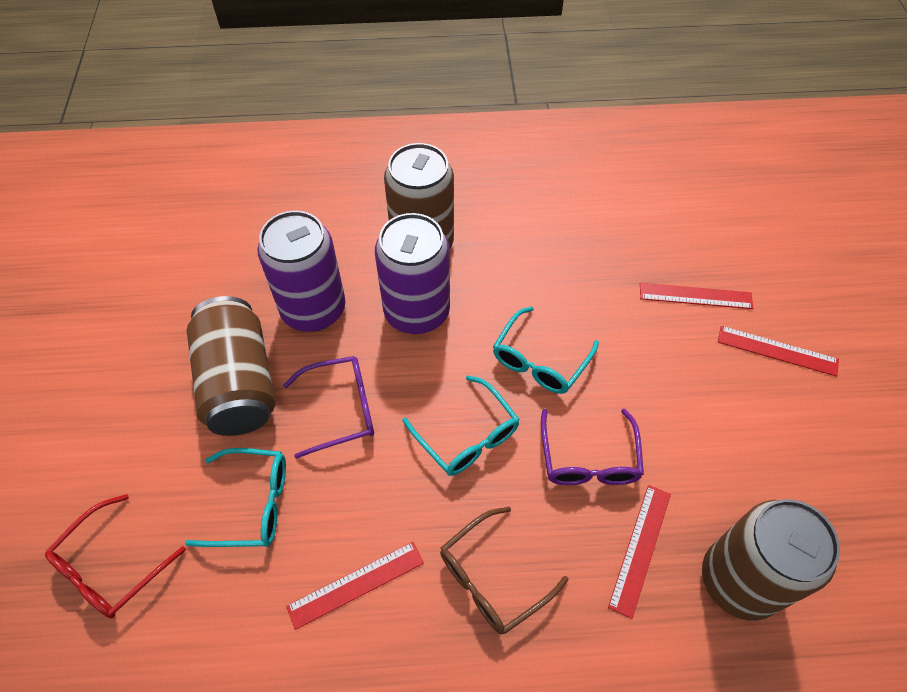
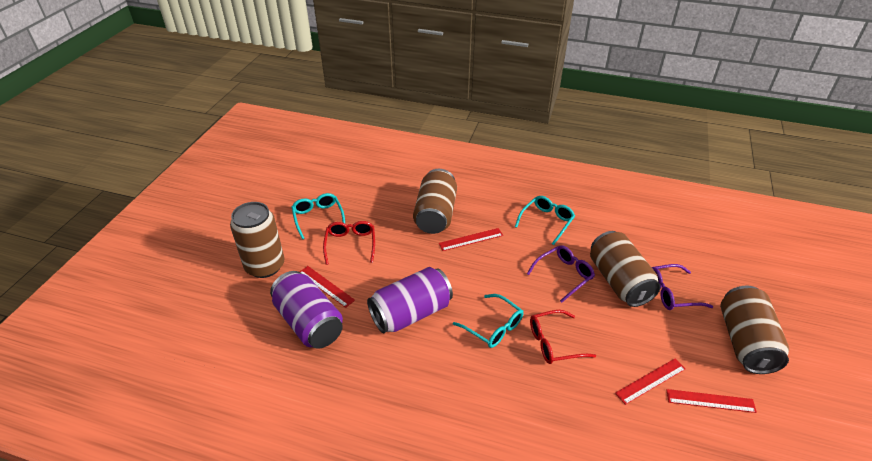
brown can: 3 -> 4
brown glasses: 1 -> 0
red glasses: 1 -> 2

